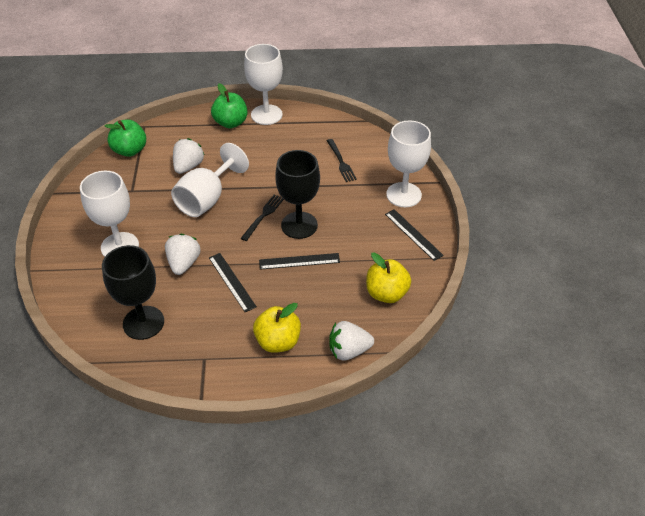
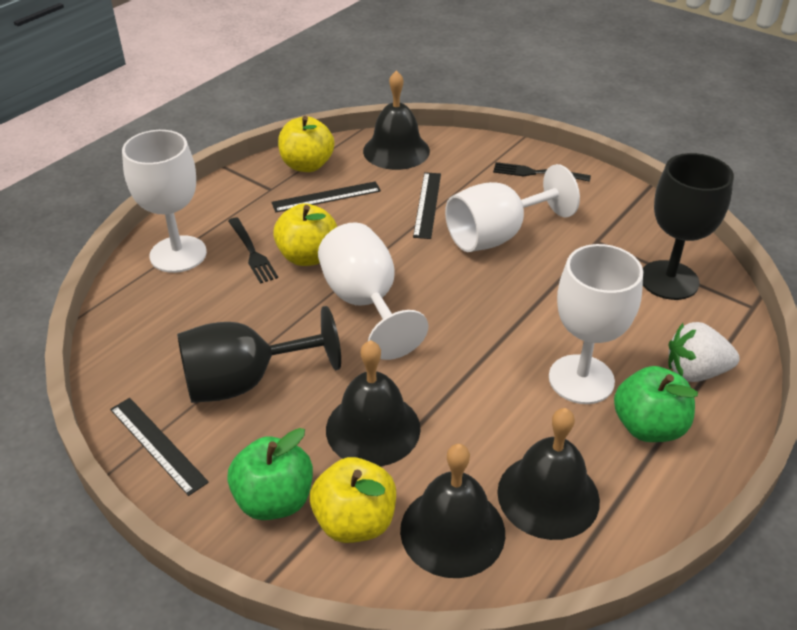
black bell: 0 -> 4
white strawberry: 3 -> 1
yellow apple: 2 -> 3

